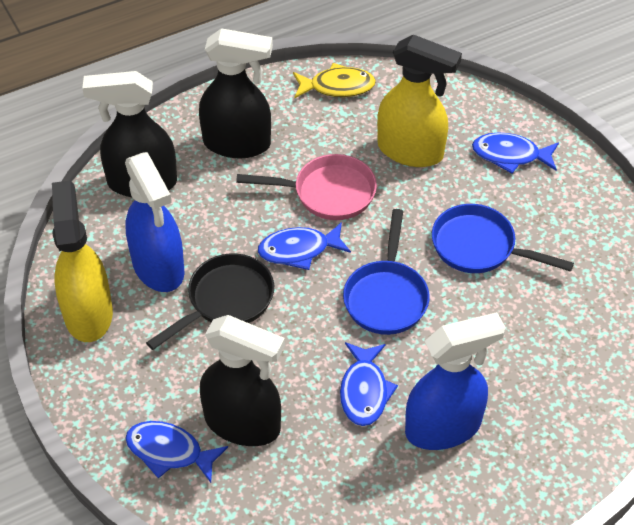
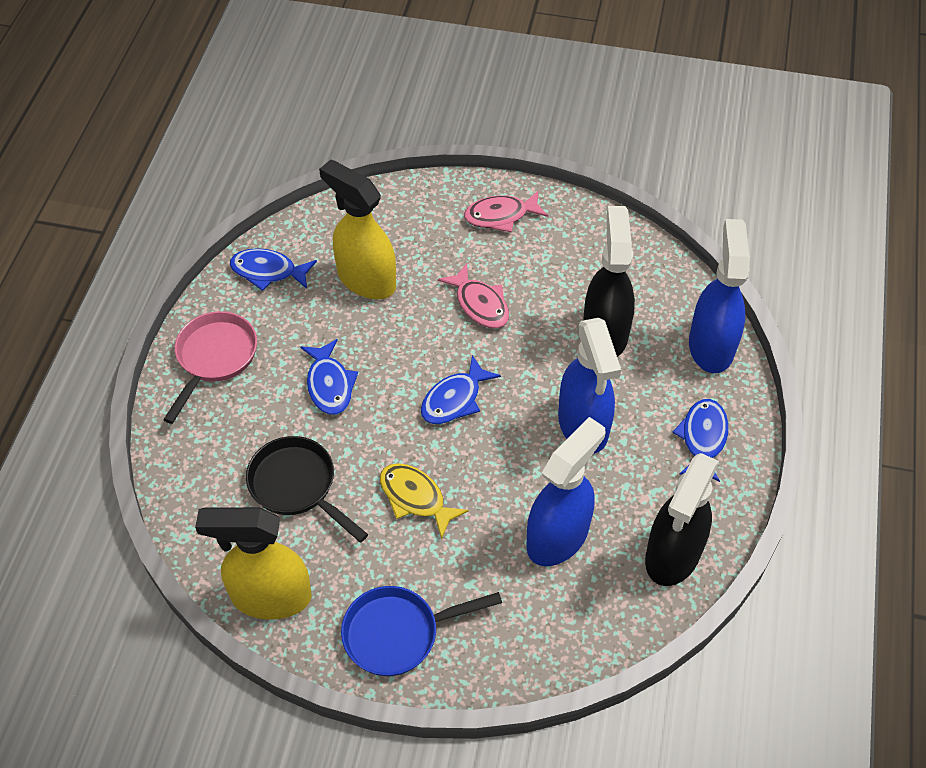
black spray bottle: 3 -> 2
blue pan: 2 -> 1
blue spray bottle: 2 -> 3
pink fish: 0 -> 2

